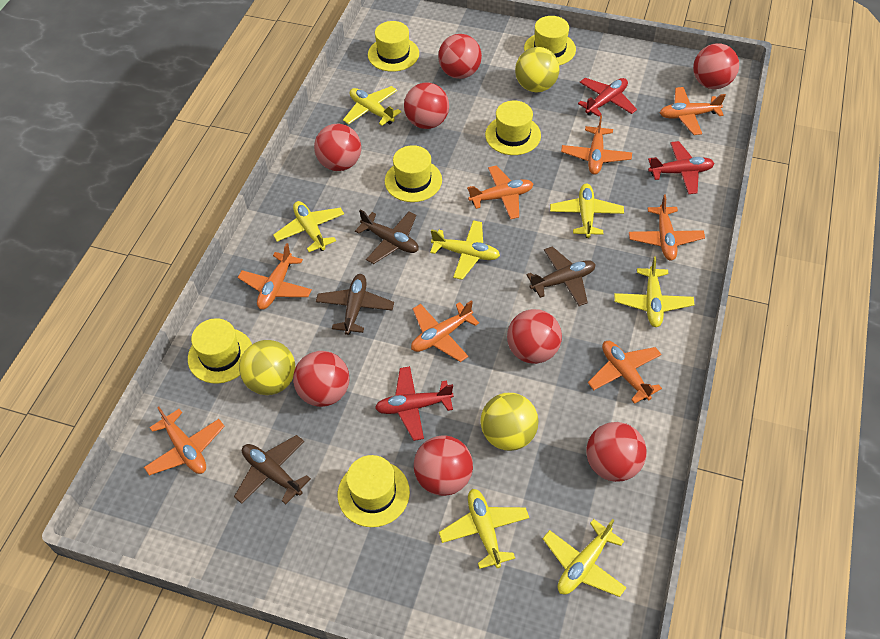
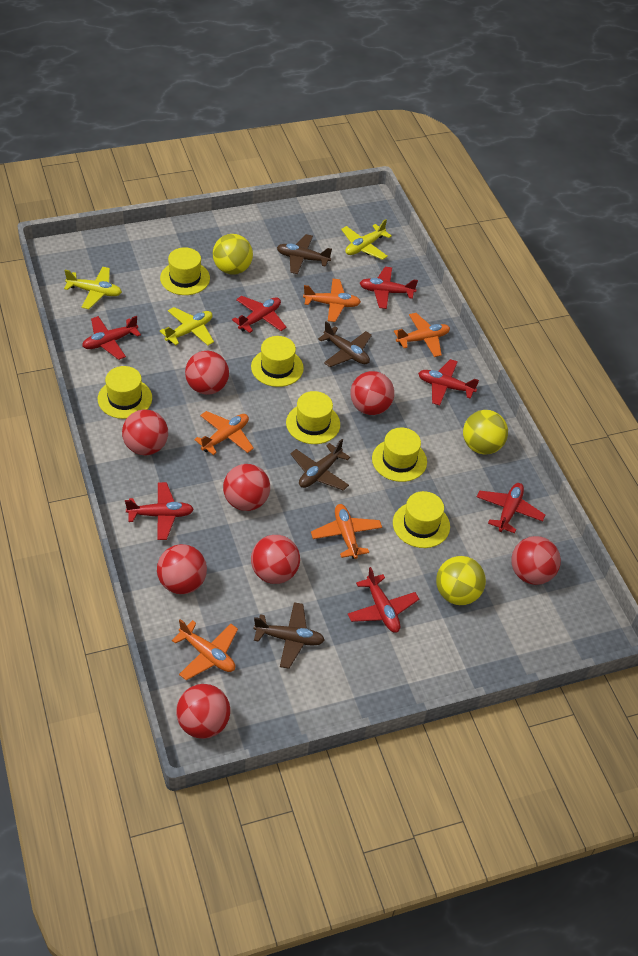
orange plane: 8 -> 5
red plane: 3 -> 7
yellow plane: 7 -> 3

